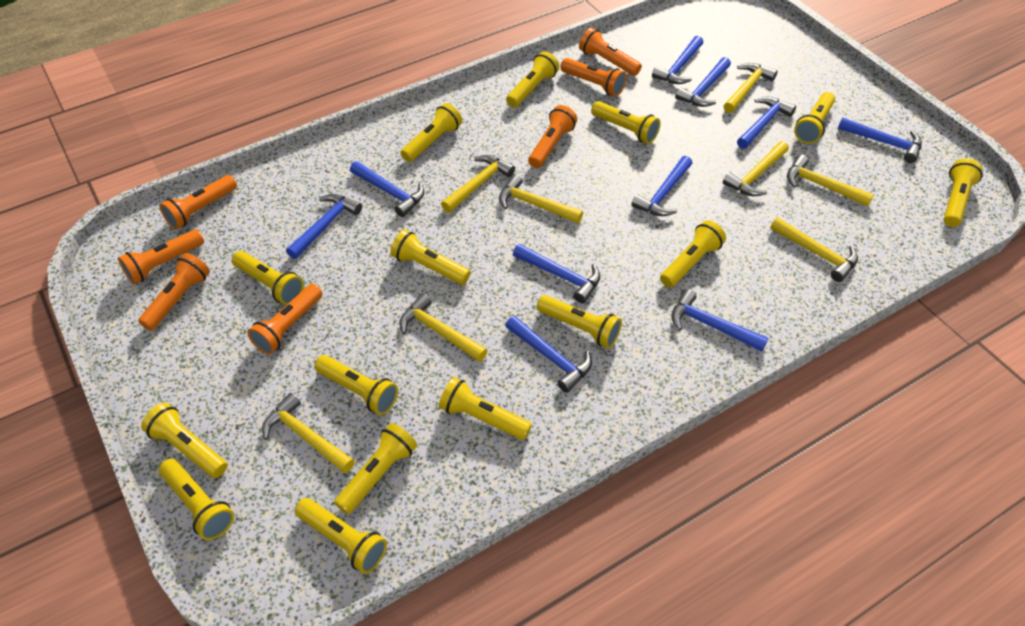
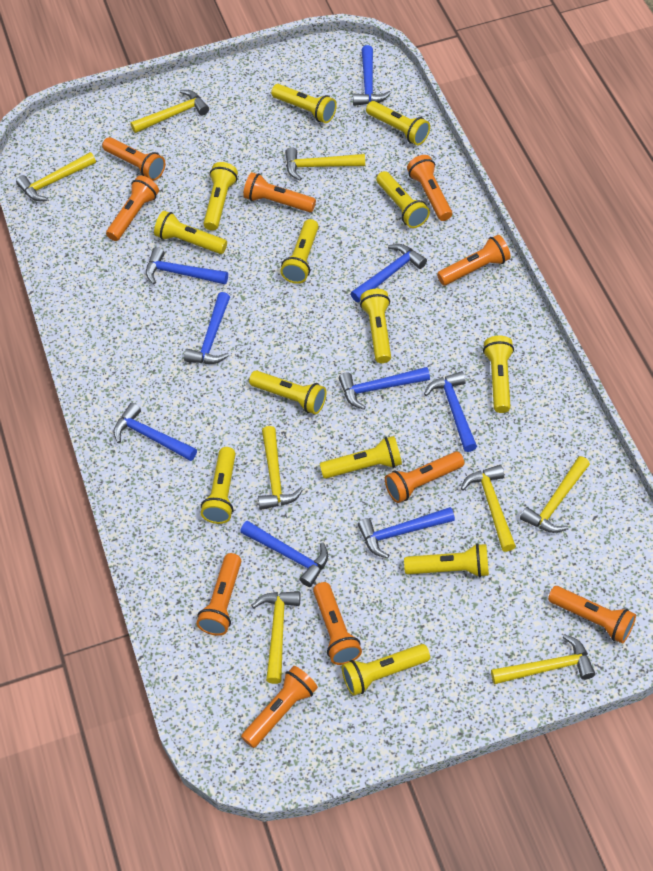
blue hammer: 10 -> 9
orange flashlight: 7 -> 10
yellow flashlight: 15 -> 13

